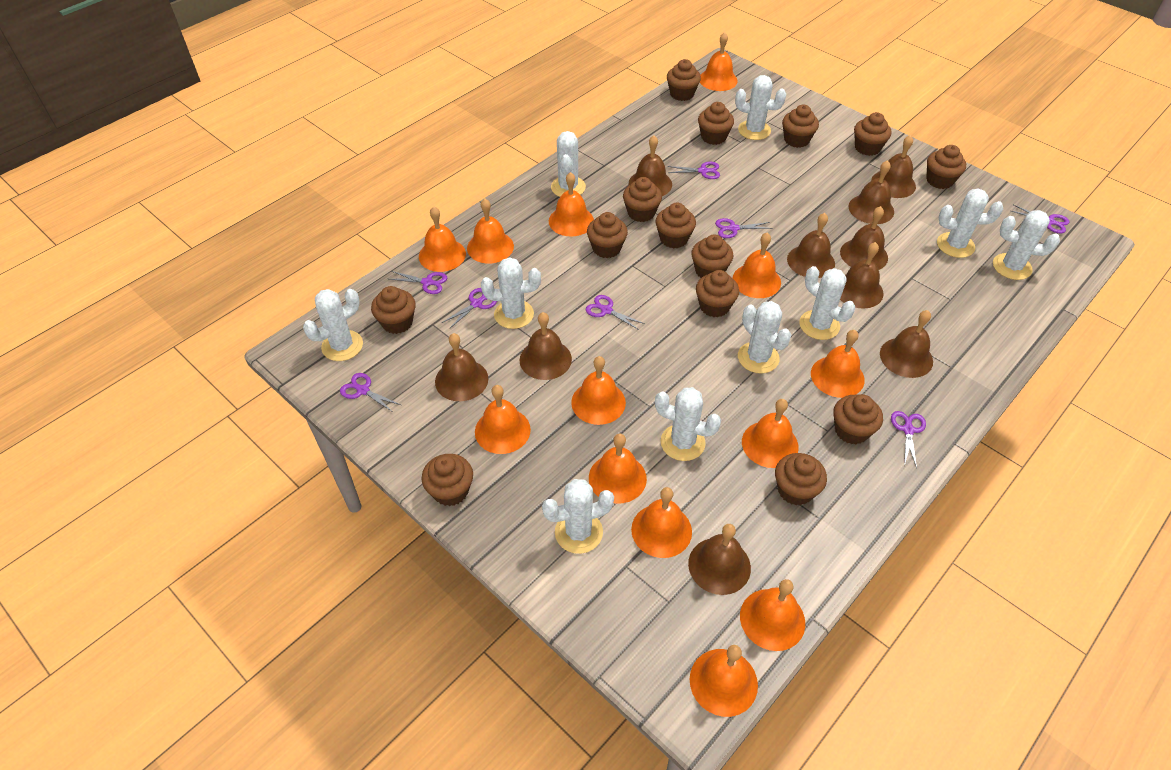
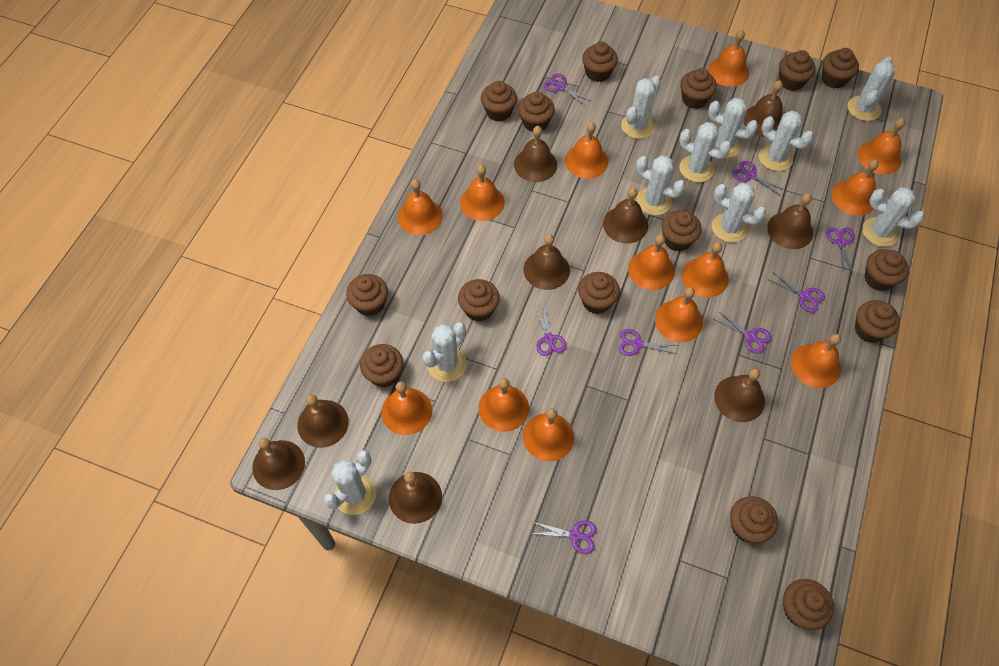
brown bell: 10 -> 9
brown cupcake: 14 -> 15

